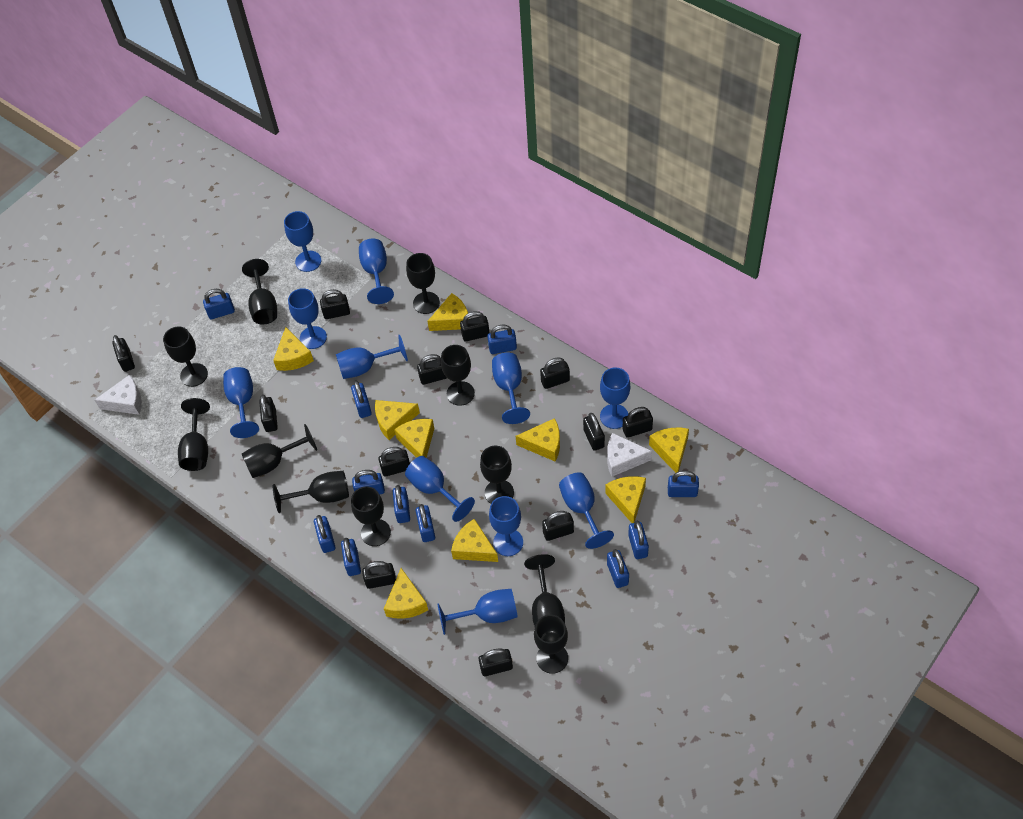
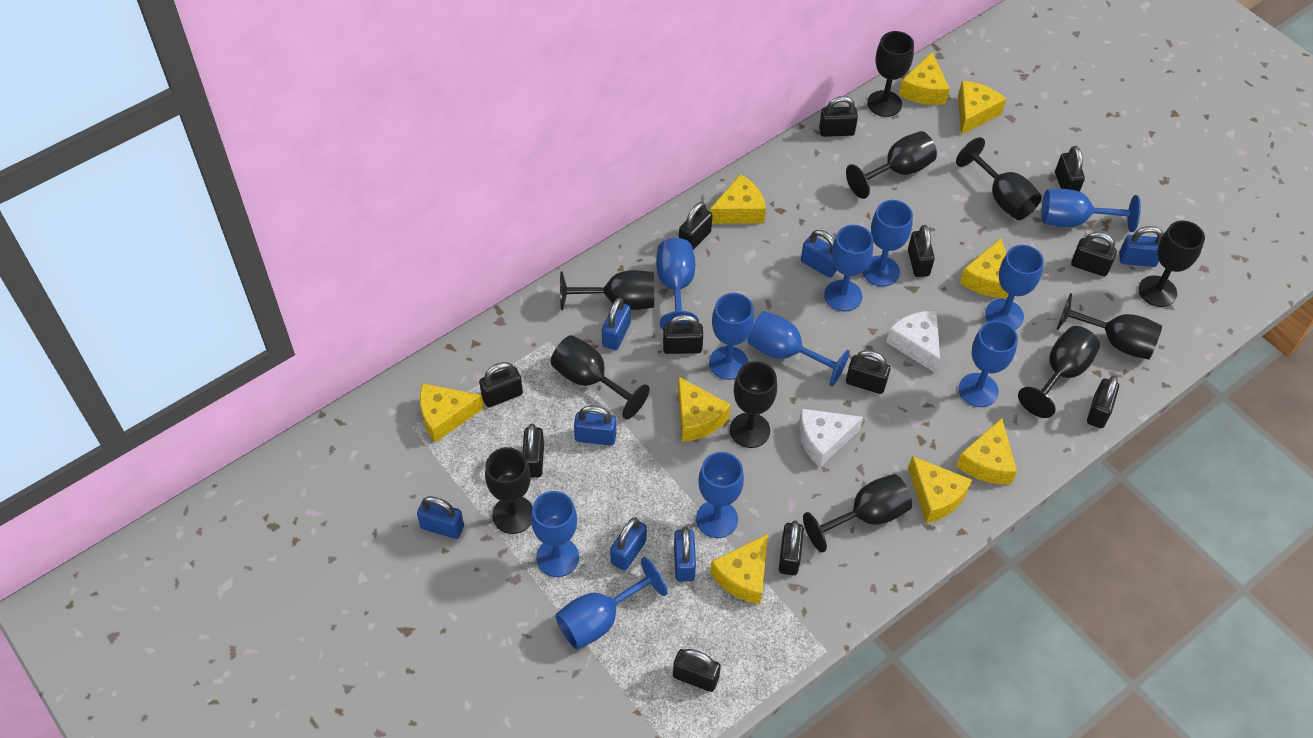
blue padlock: 11 -> 7

